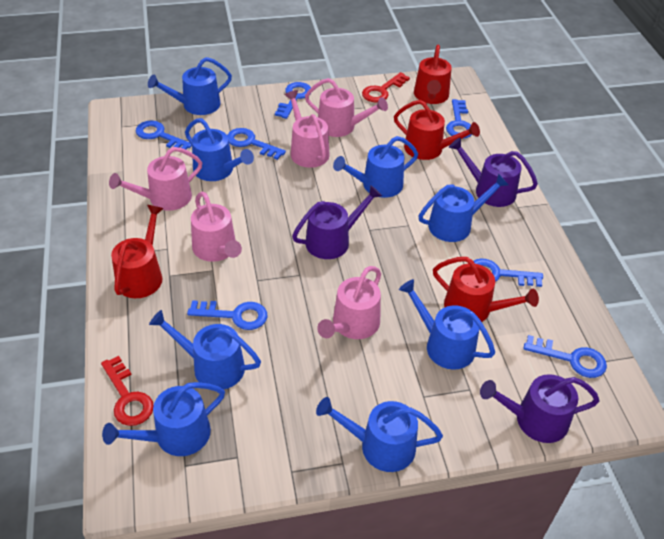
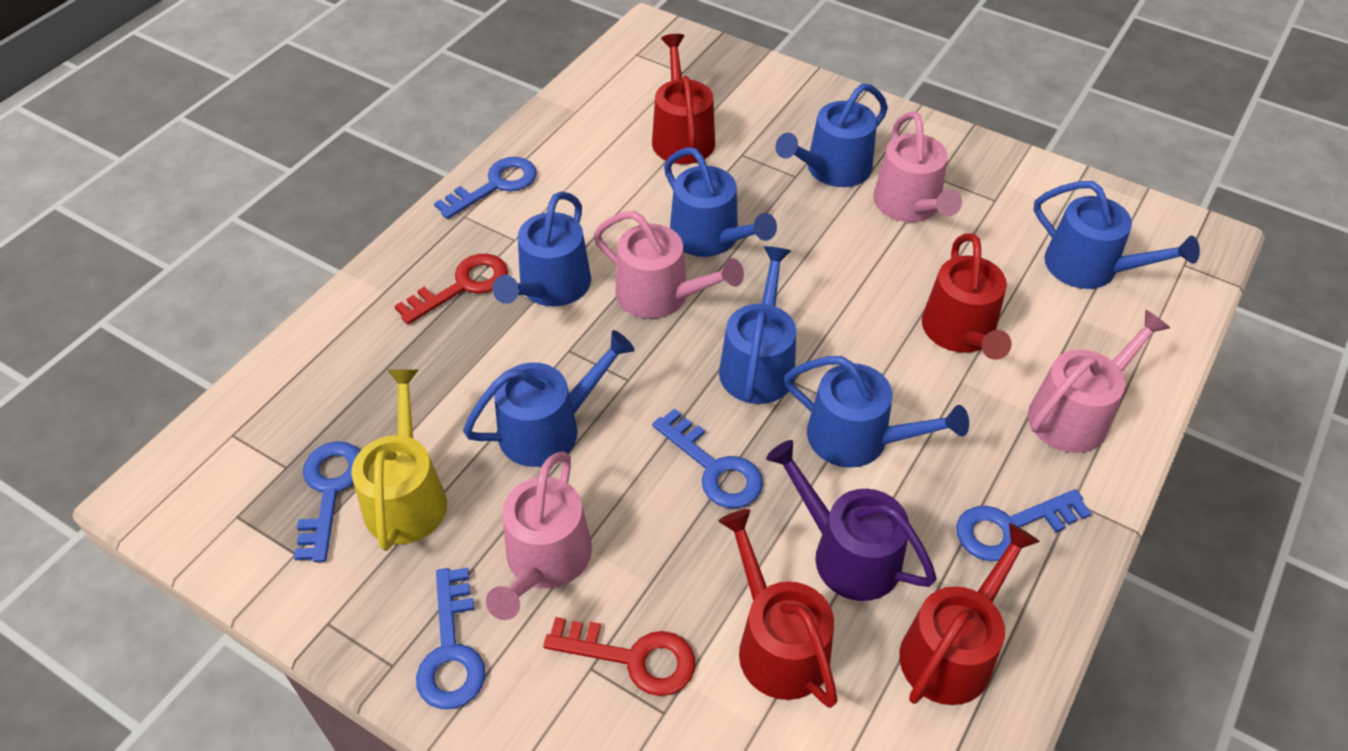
blue key: 7 -> 5
blue watering can: 8 -> 7
pink watering can: 5 -> 4
purple watering can: 3 -> 1
yellow watering can: 0 -> 1

